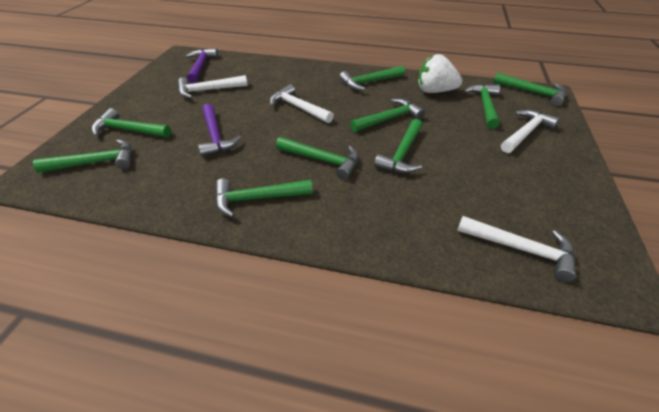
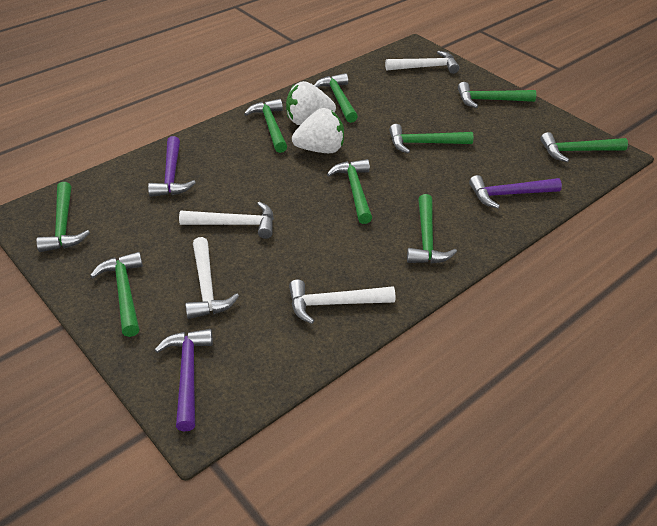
purple hammer: 2 -> 3
white strawberry: 1 -> 2

